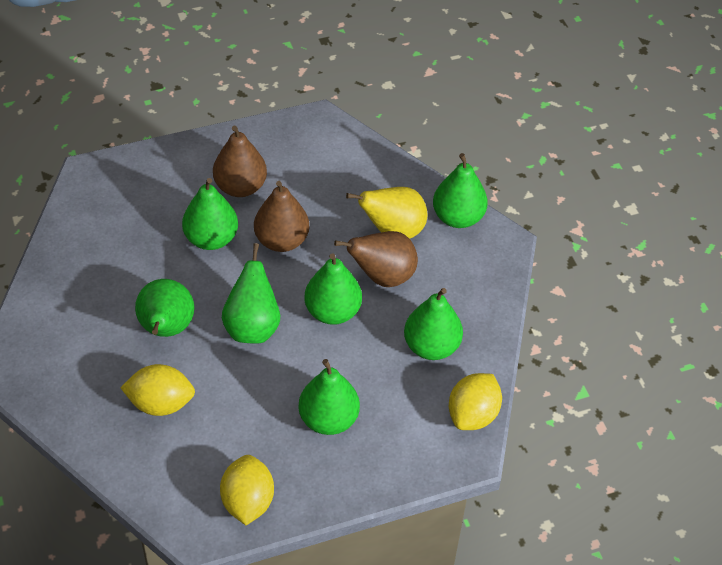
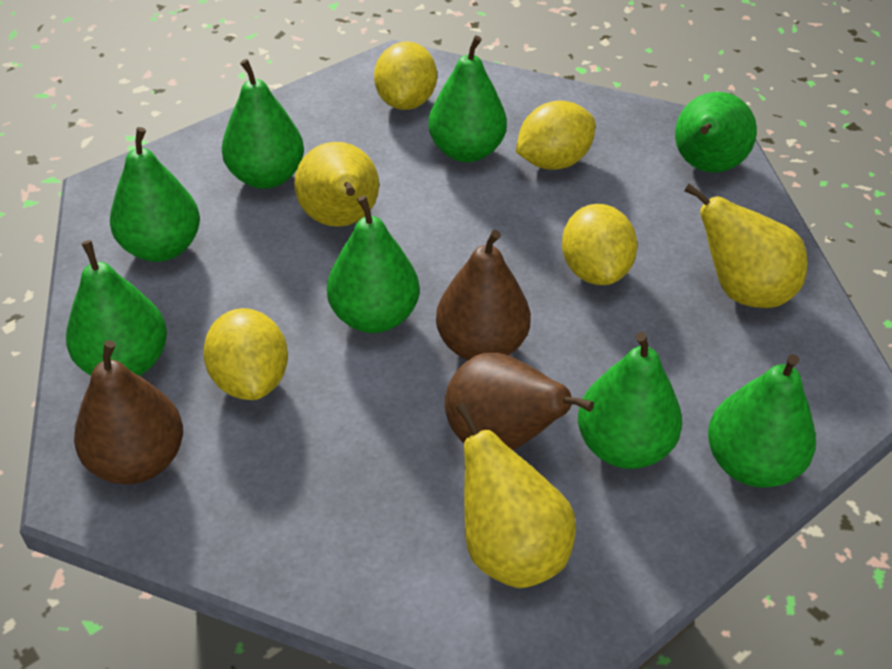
green pear: 7 -> 8
yellow lemon: 3 -> 4
yellow pear: 1 -> 3

